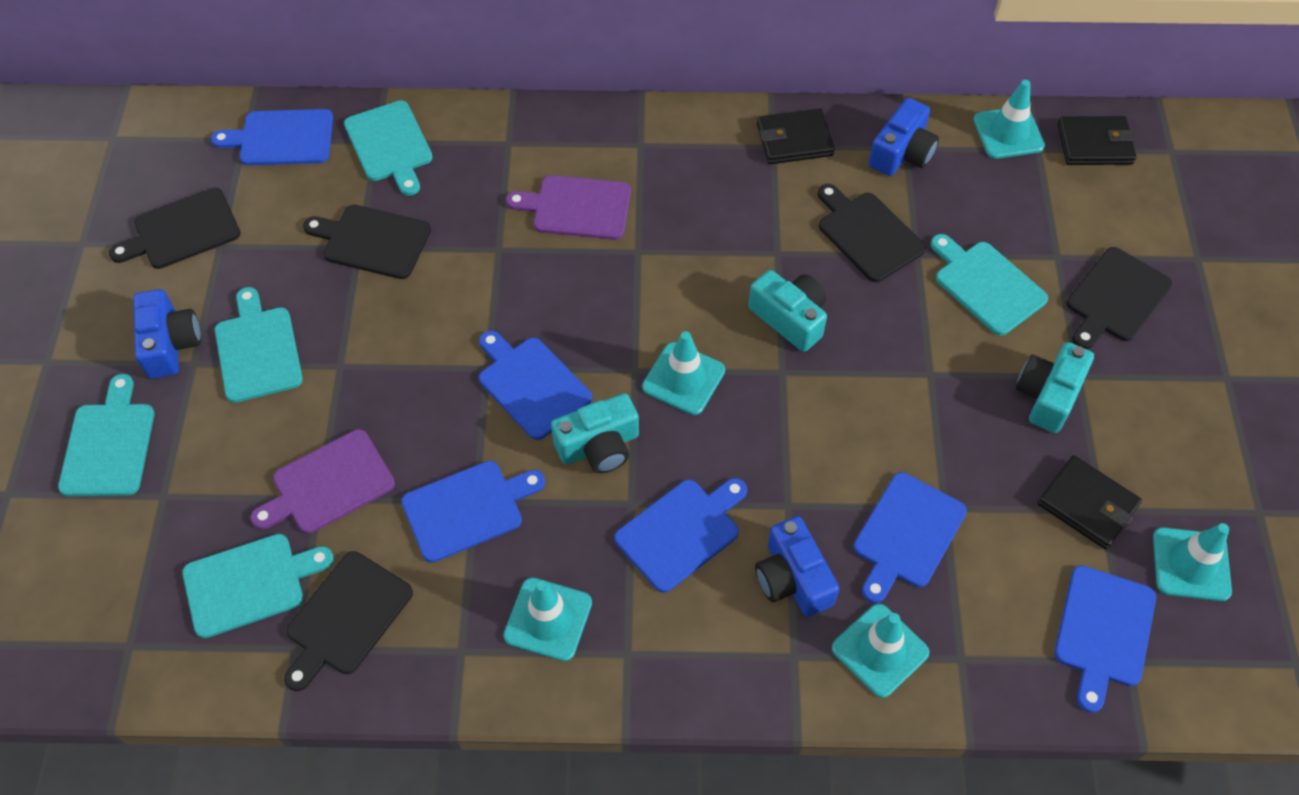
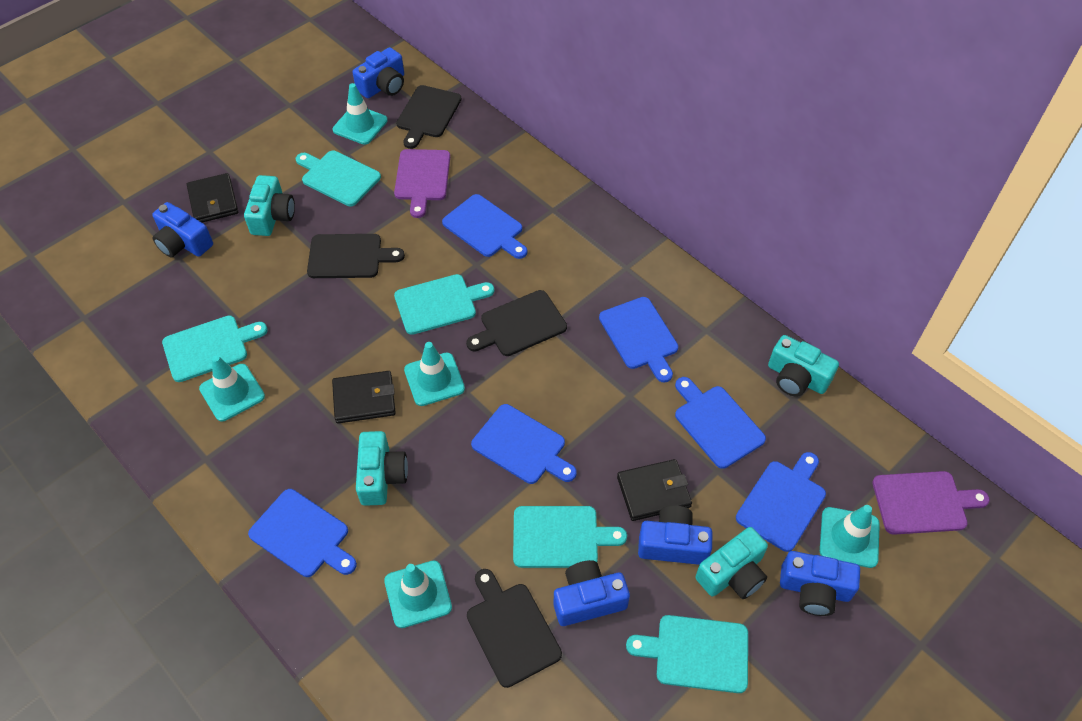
black cutting board: 5 -> 4
blue camera: 3 -> 5
turquoise camera: 3 -> 4

